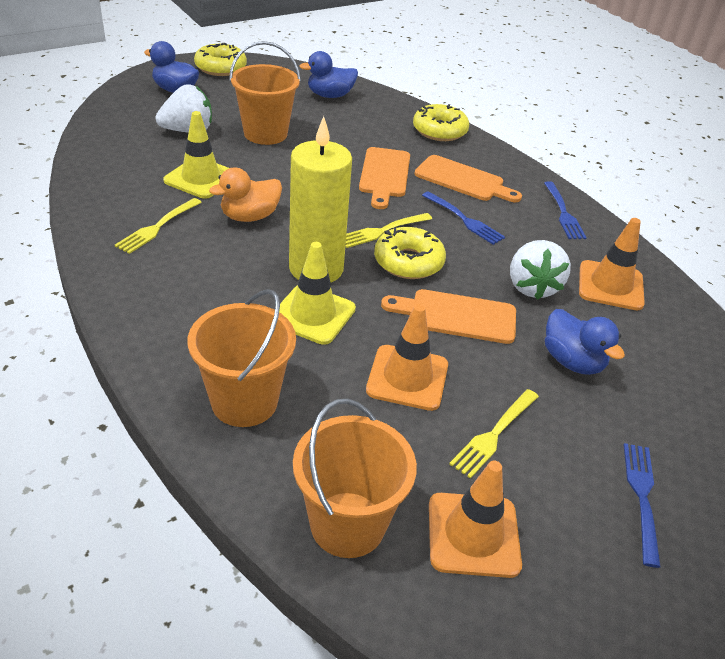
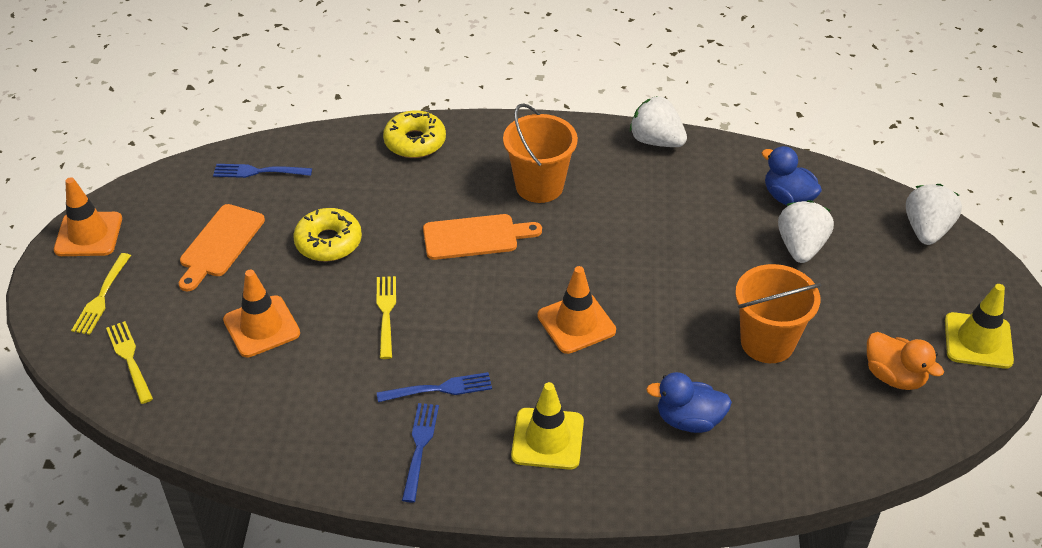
blue duck: 3 -> 2
orange bucket: 3 -> 2
orange cutting board: 3 -> 2
white strawberry: 2 -> 3
yellow candle: 1 -> 0
yellow donut: 3 -> 2

